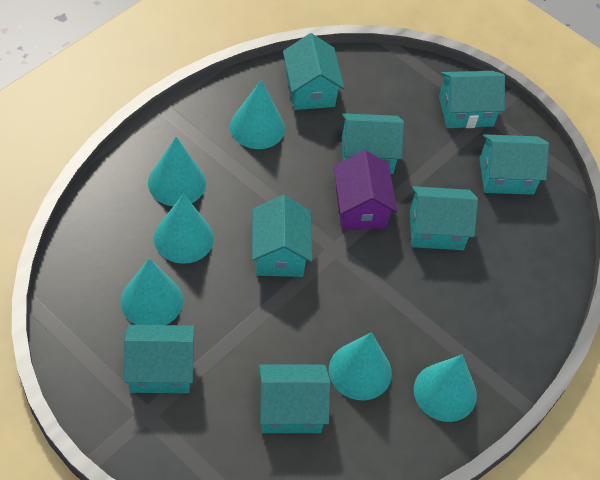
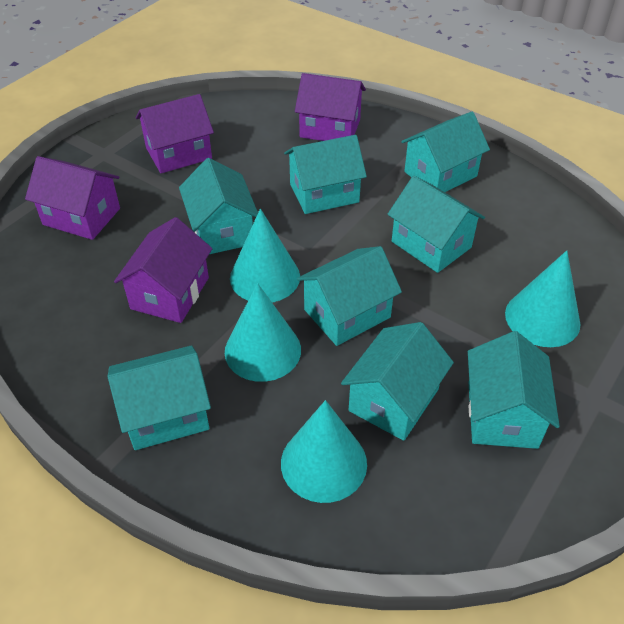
purple house: 1 -> 4
turquoise cone: 6 -> 4

